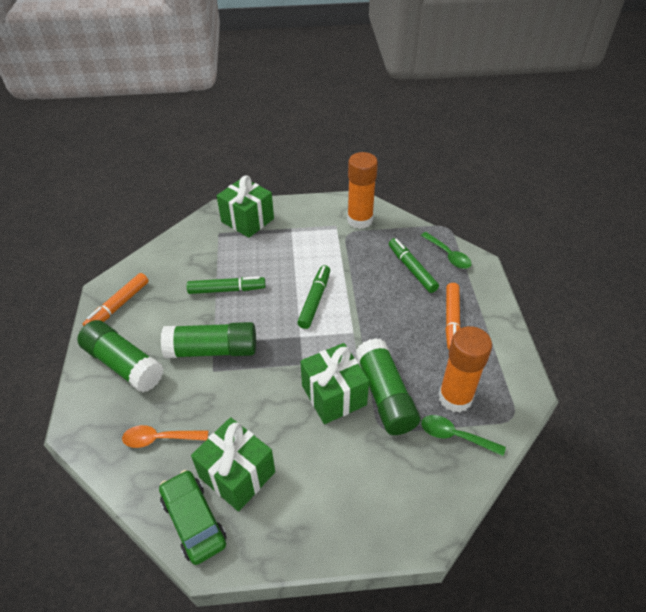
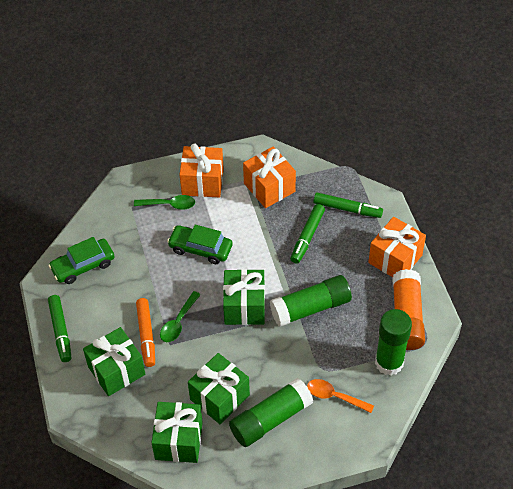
green car: 1 -> 2
green gift: 3 -> 4
orange gift: 0 -> 3
orange glue stick: 2 -> 1
orange marker: 2 -> 1

